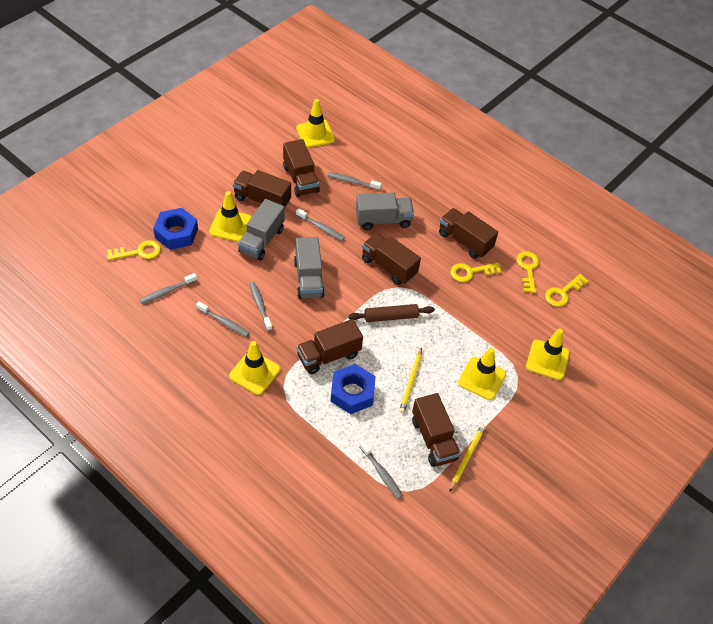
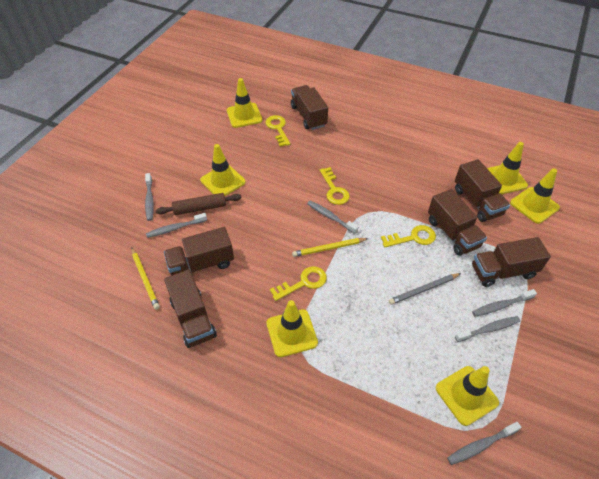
blue nut: 2 -> 0
grey pencil: 0 -> 1
grey truck: 3 -> 0
yellow traffic cone: 5 -> 6

